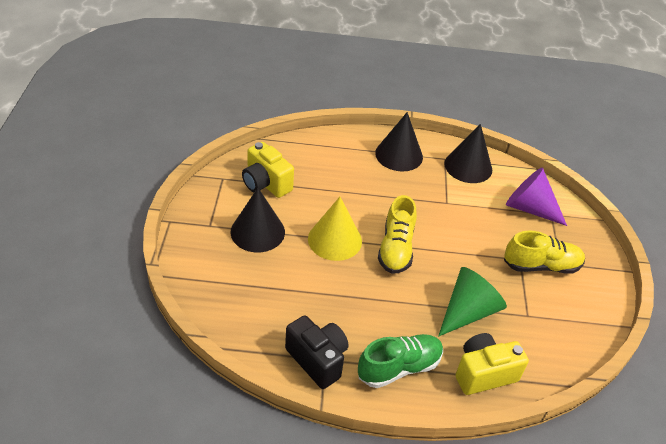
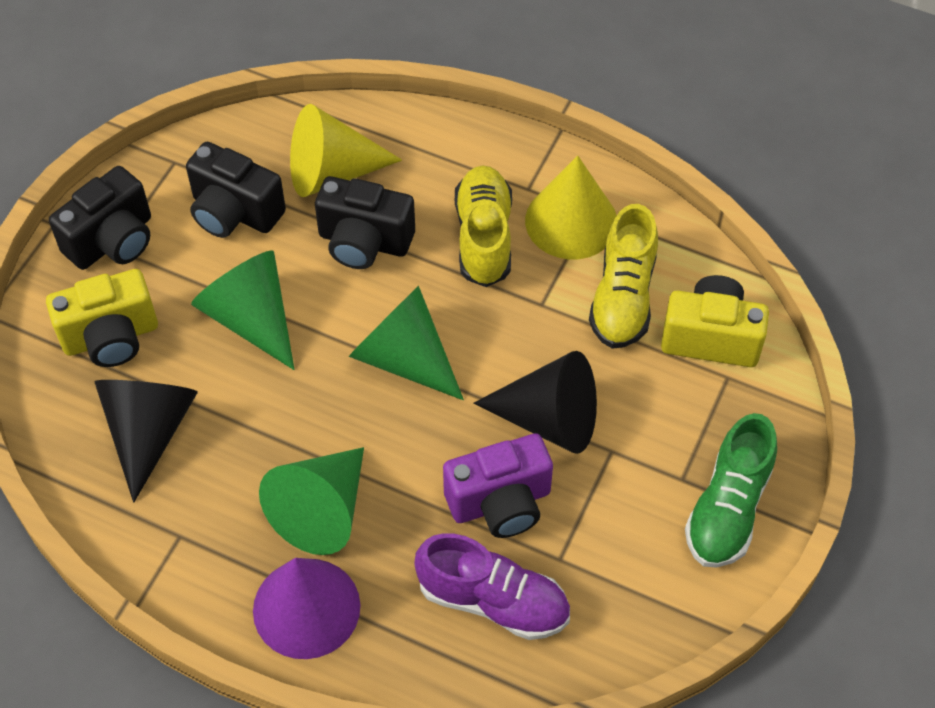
black camera: 1 -> 3
black cone: 3 -> 2
green cone: 1 -> 3
purple camera: 0 -> 1
purple shoe: 0 -> 1
yellow cone: 1 -> 2

